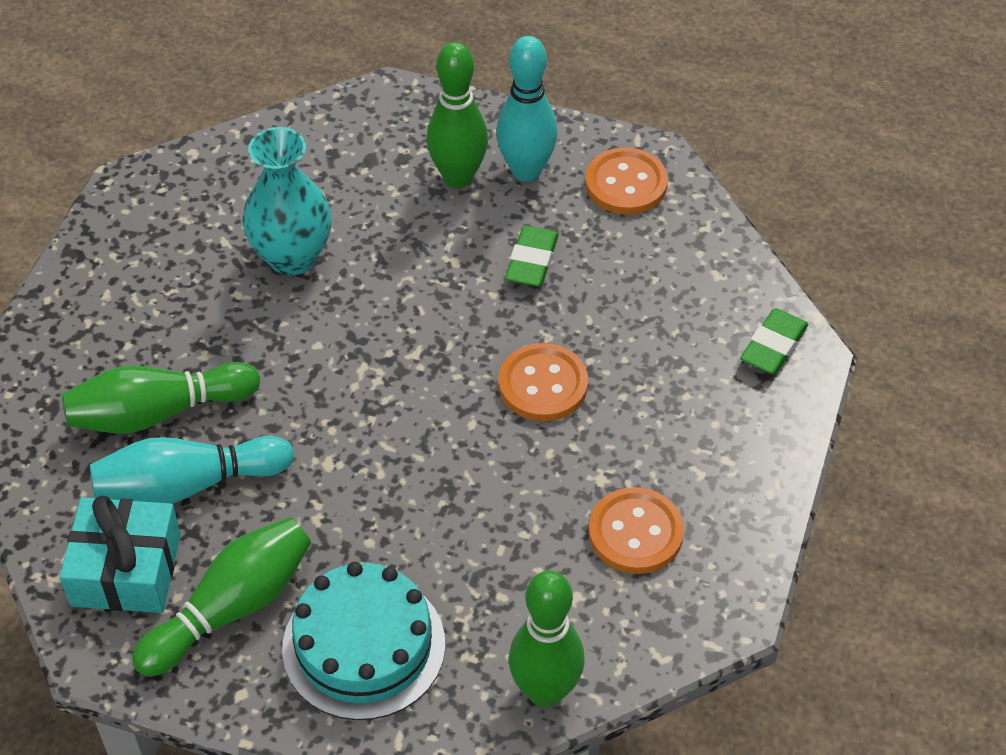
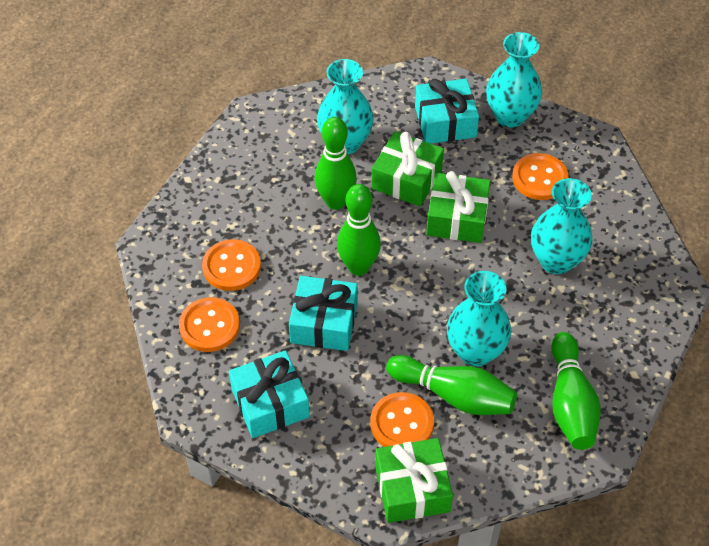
green eraser: 2 -> 0
green gift: 0 -> 3
orange button: 3 -> 4
turquoise bowling pin: 2 -> 0
turquoise cake: 1 -> 0
turquoise gift: 1 -> 3
turquoise vase: 1 -> 4

